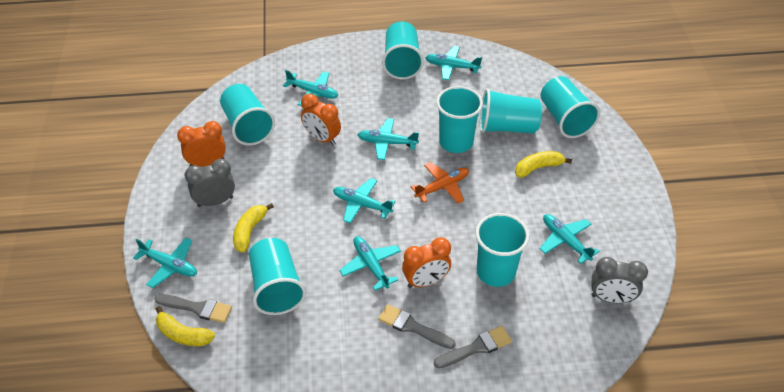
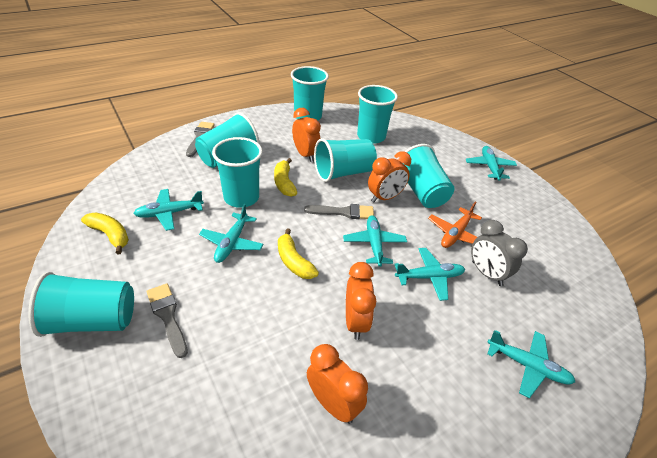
grey clock: 2 -> 1
orange clock: 3 -> 4
turquoise plane: 7 -> 6

